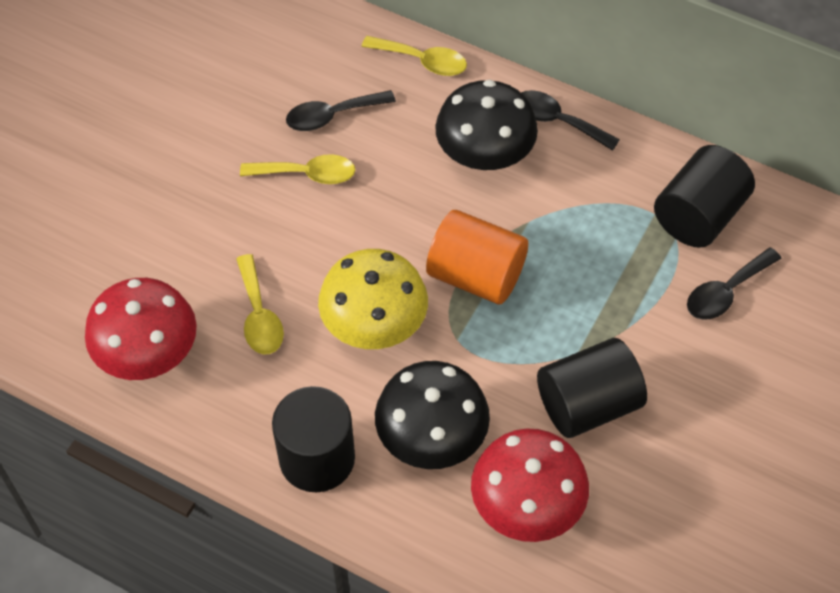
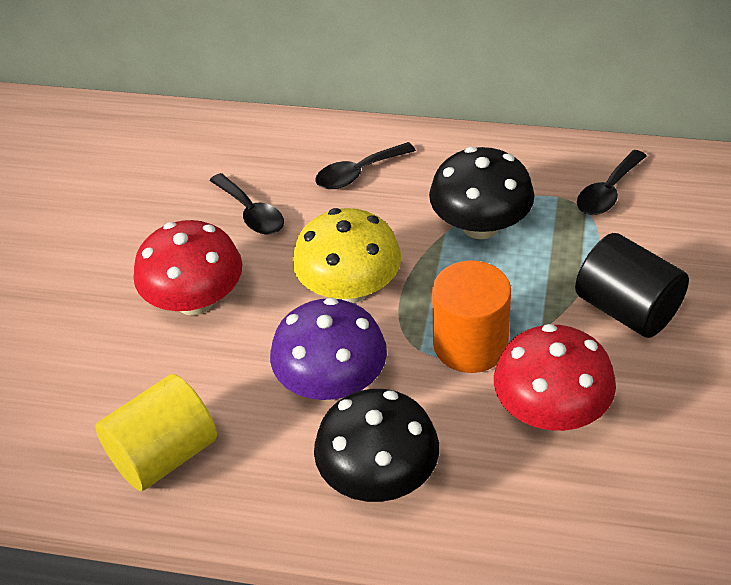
black cylinder: 3 -> 1
purple mushroom: 0 -> 1
yellow cylinder: 0 -> 1
yellow spoon: 3 -> 0

